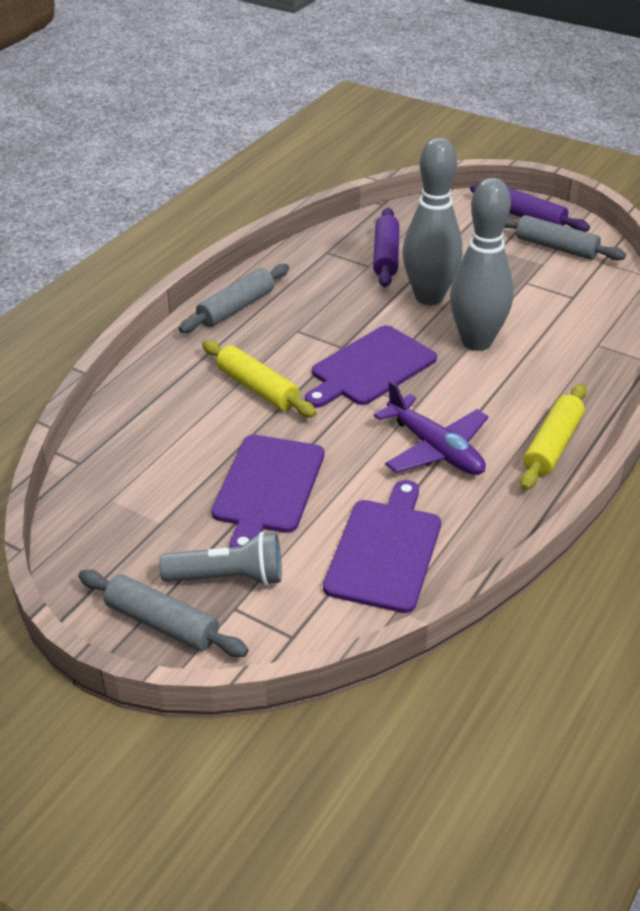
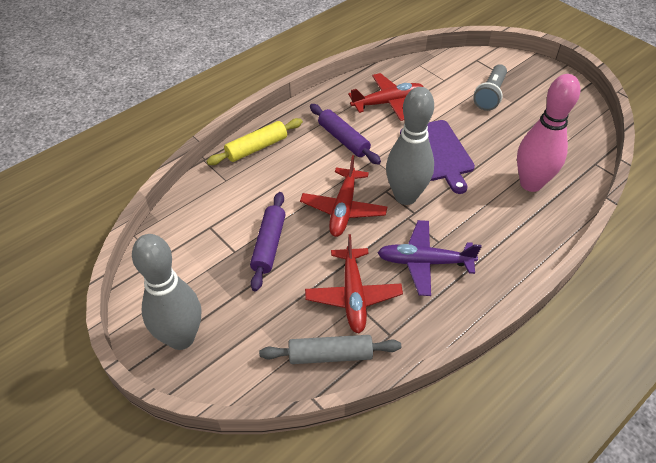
grey rolling pin: 3 -> 1
pink bowling pin: 0 -> 1
purple cutting board: 3 -> 1
red plane: 0 -> 3
yellow rolling pin: 2 -> 1

